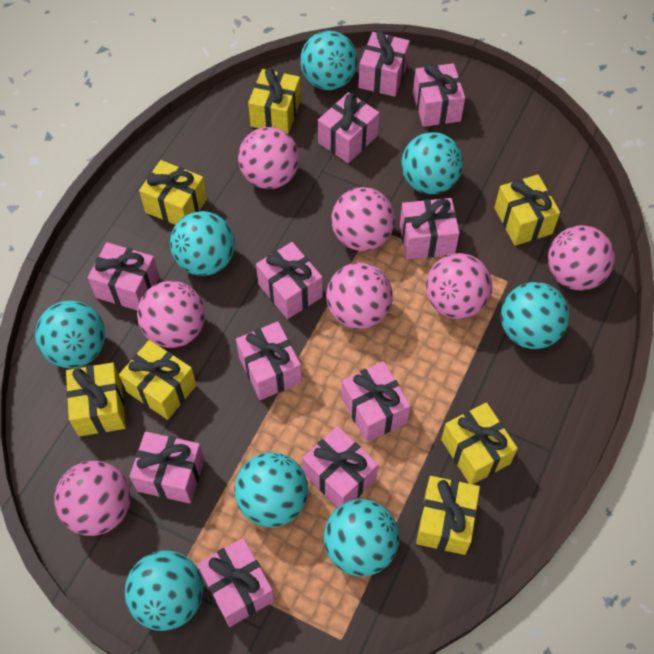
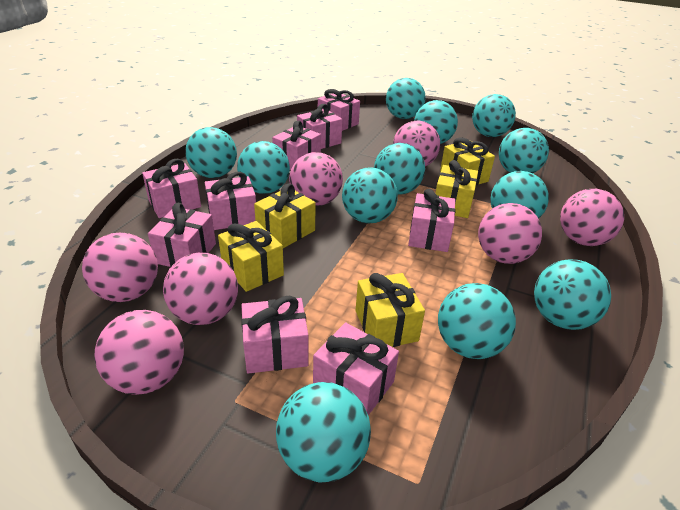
pink gift: 11 -> 9
turquoise ball: 8 -> 12
yellow gift: 7 -> 5

